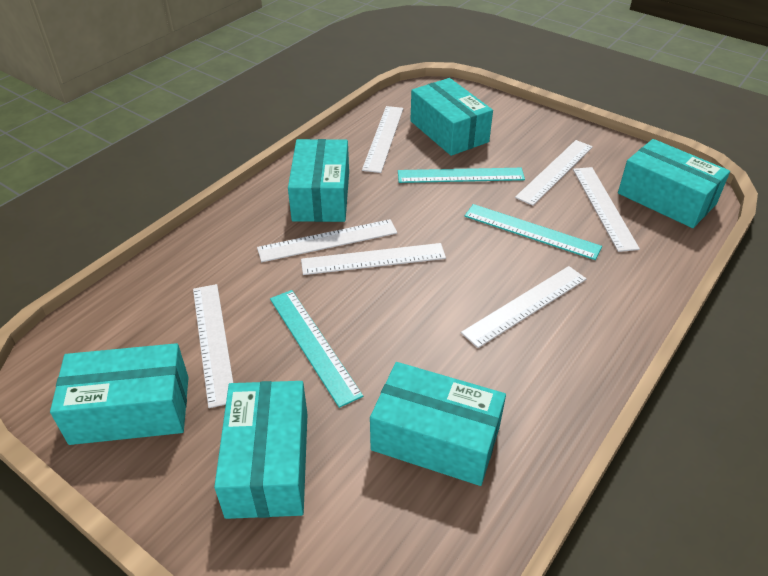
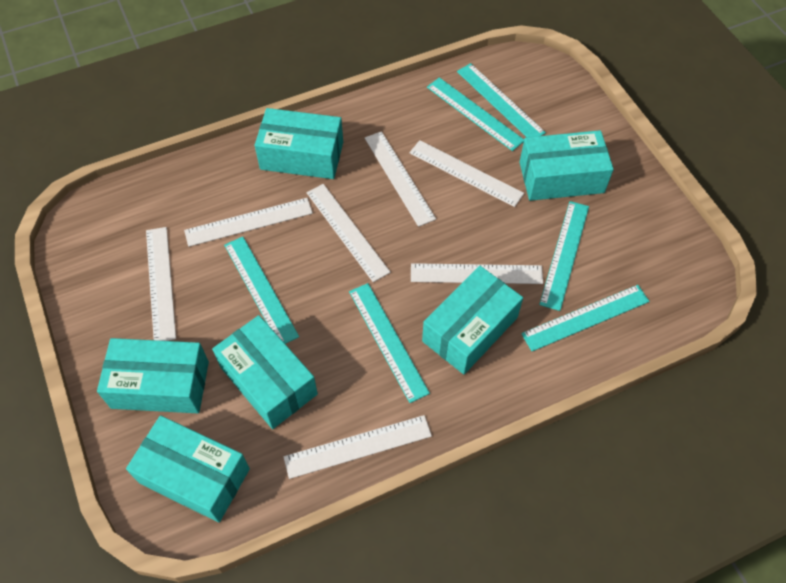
turquoise ruler: 3 -> 6

